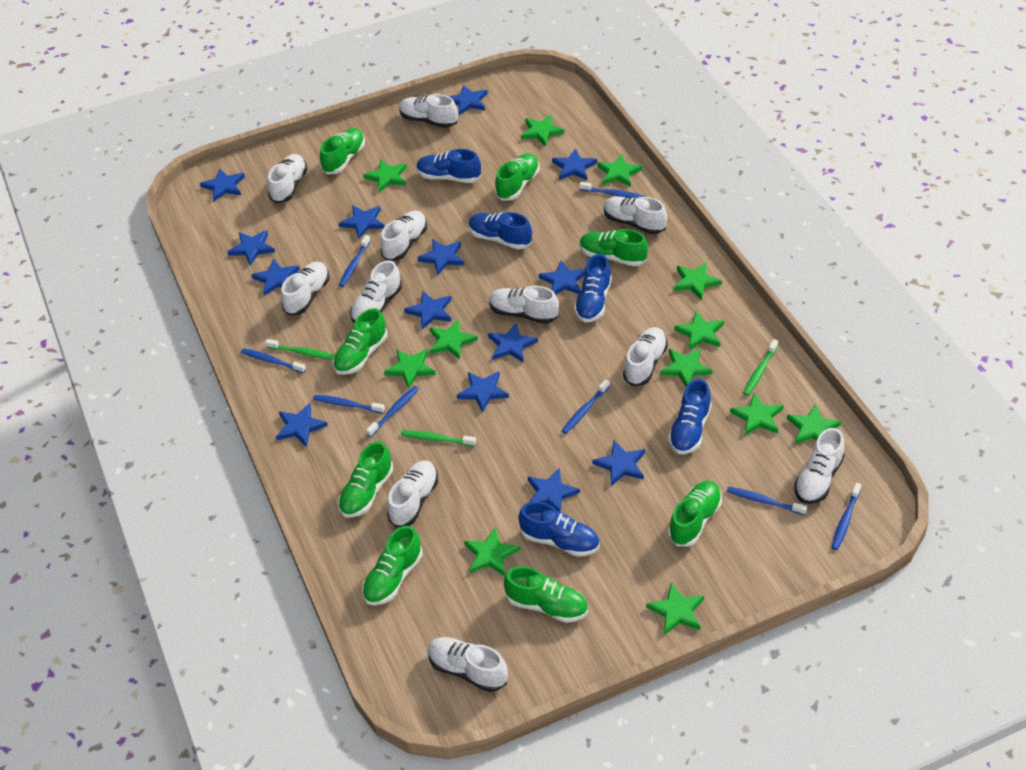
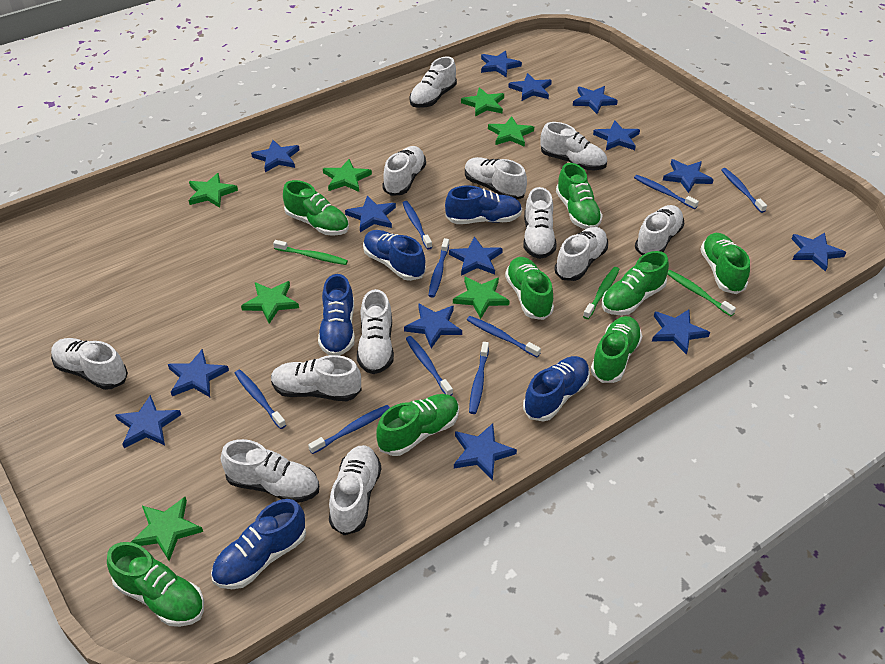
blue toothbrush: 8 -> 9
green star: 12 -> 7
white shoe: 11 -> 12

